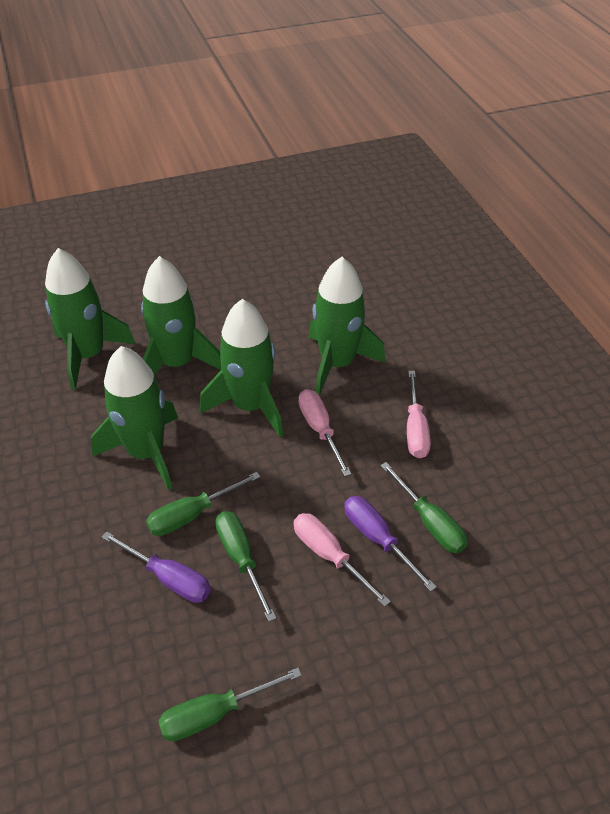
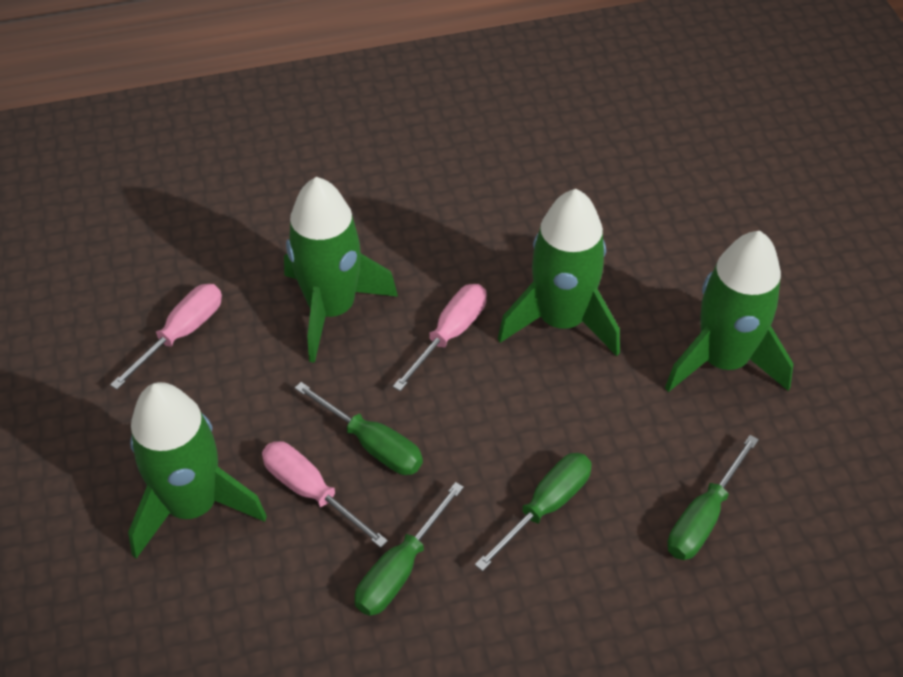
green rocket: 5 -> 4
purple screwdriver: 2 -> 0

